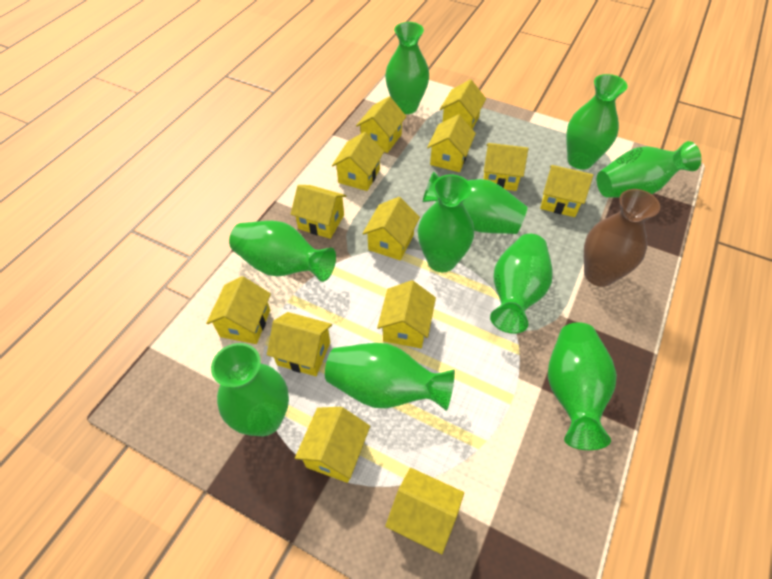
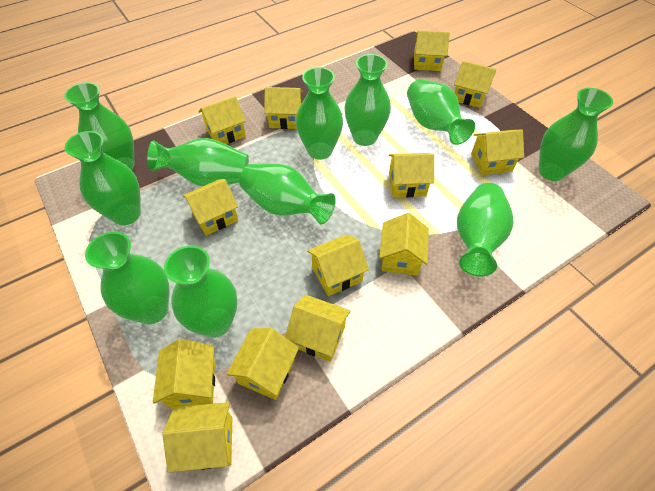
brown vase: 1 -> 0
green vase: 10 -> 11

